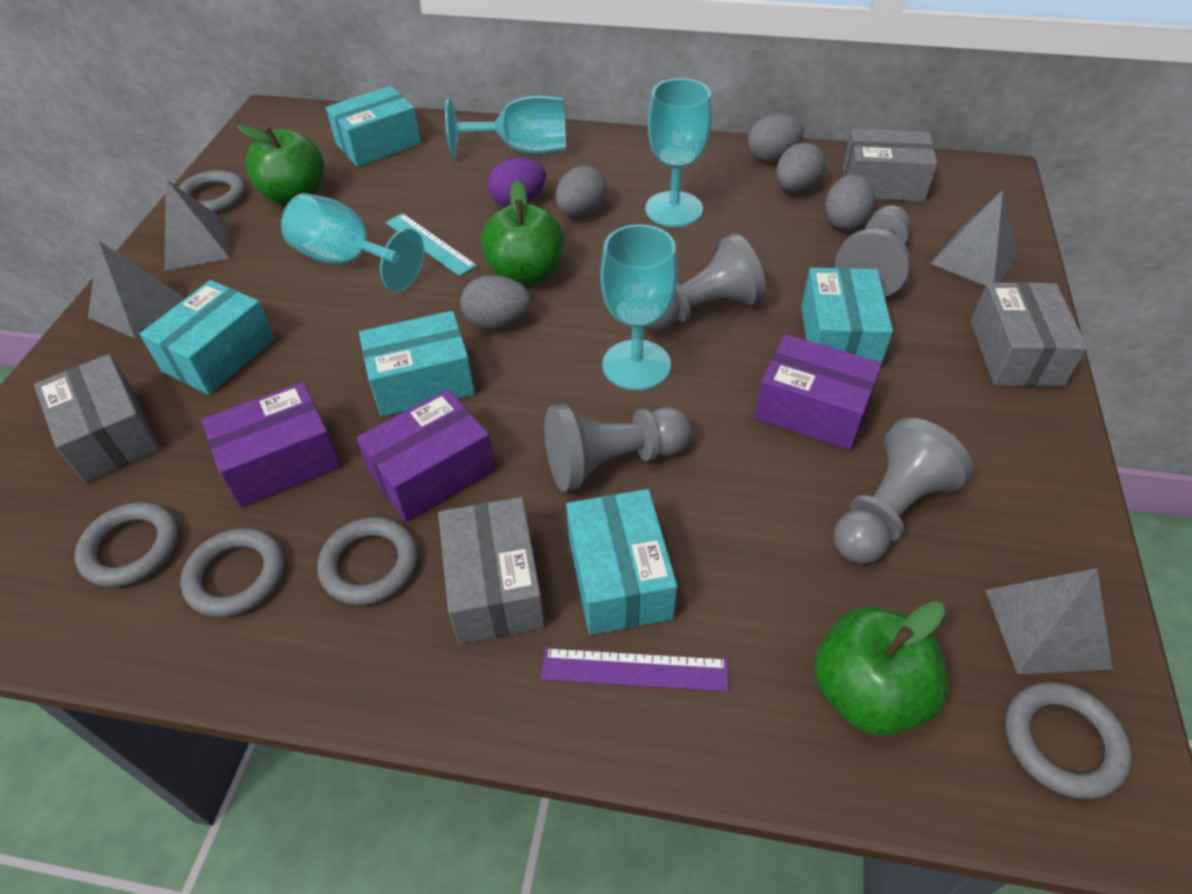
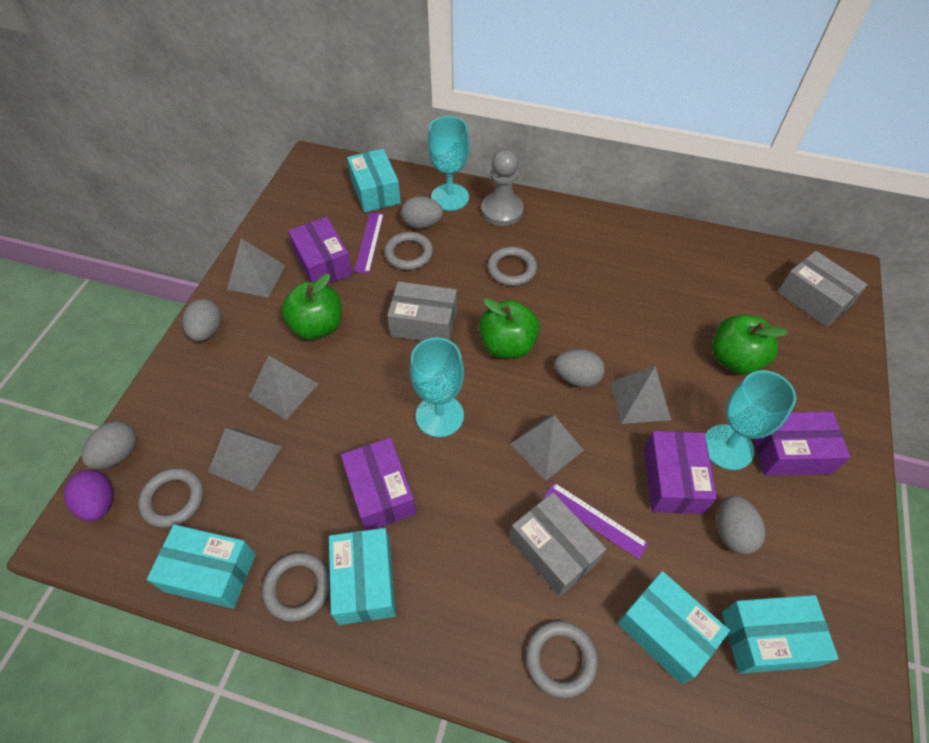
grey box: 4 -> 3
grey pawn: 4 -> 1
grey pyramid: 4 -> 5
purple box: 3 -> 4
purple ruler: 1 -> 2
turquoise goblet: 4 -> 3
turquoise ruler: 1 -> 0

